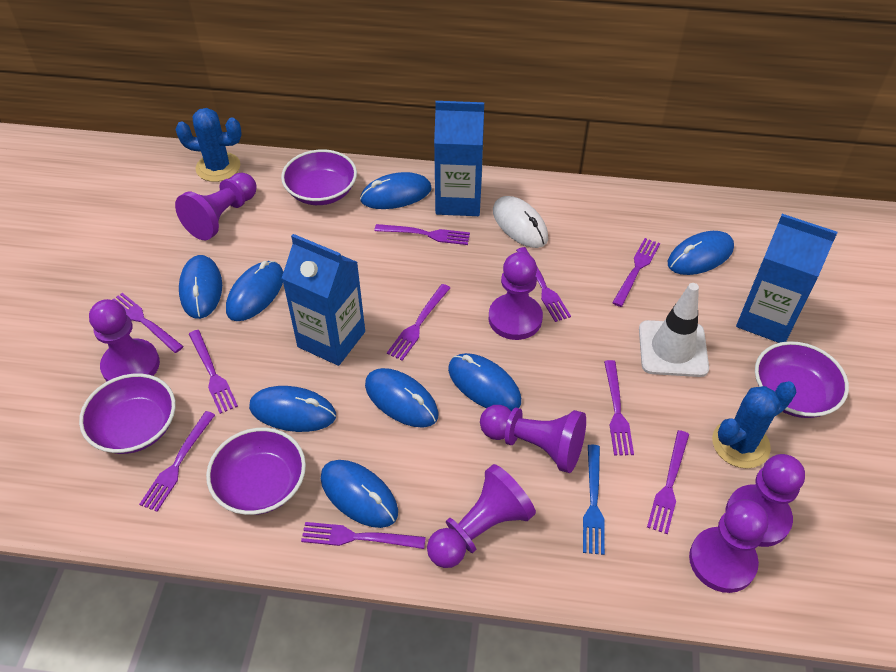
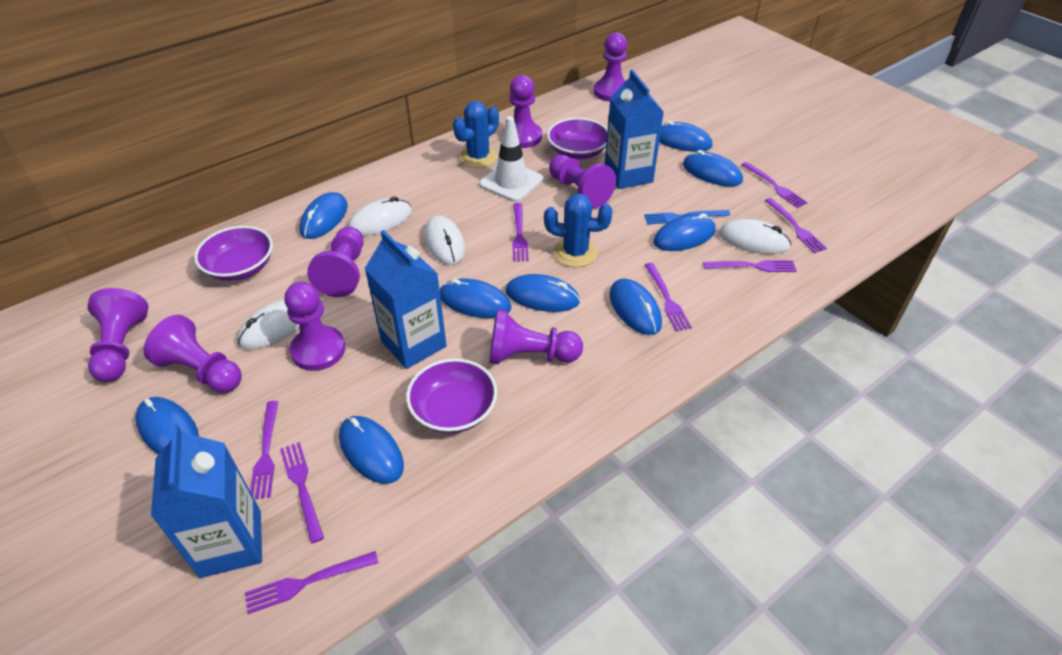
blue mouse: 8 -> 9
purple bowl: 4 -> 3
purple fork: 10 -> 8
purple pawn: 7 -> 8
white mouse: 1 -> 4

